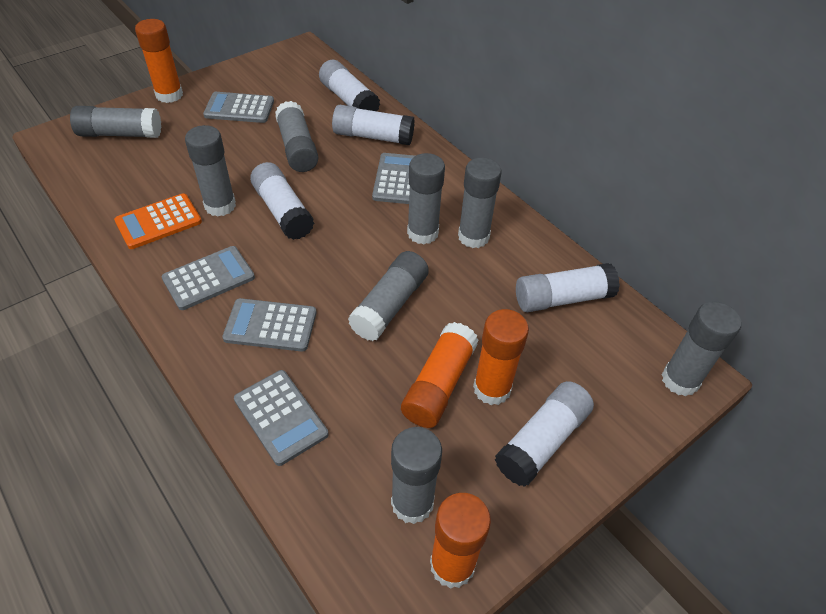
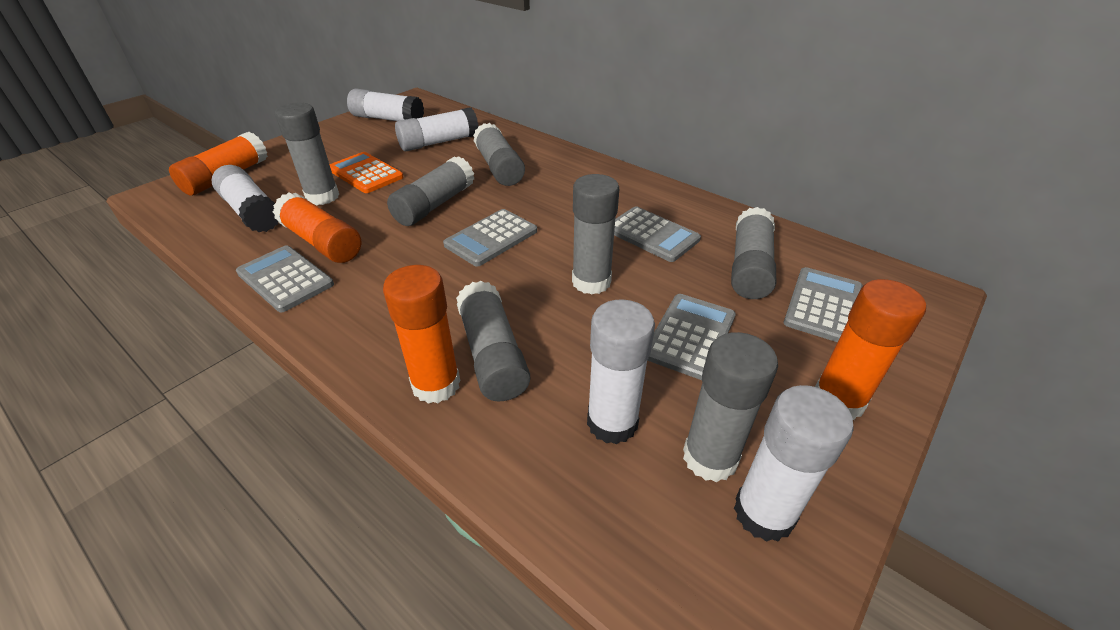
grey glue stick: 8 -> 7

